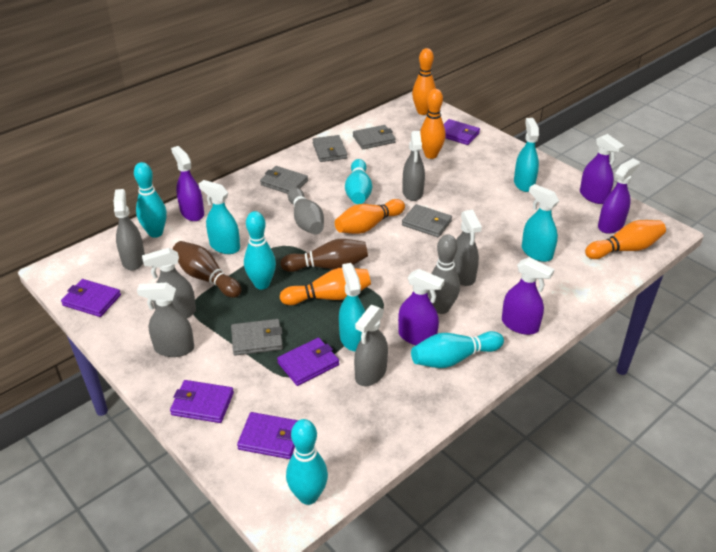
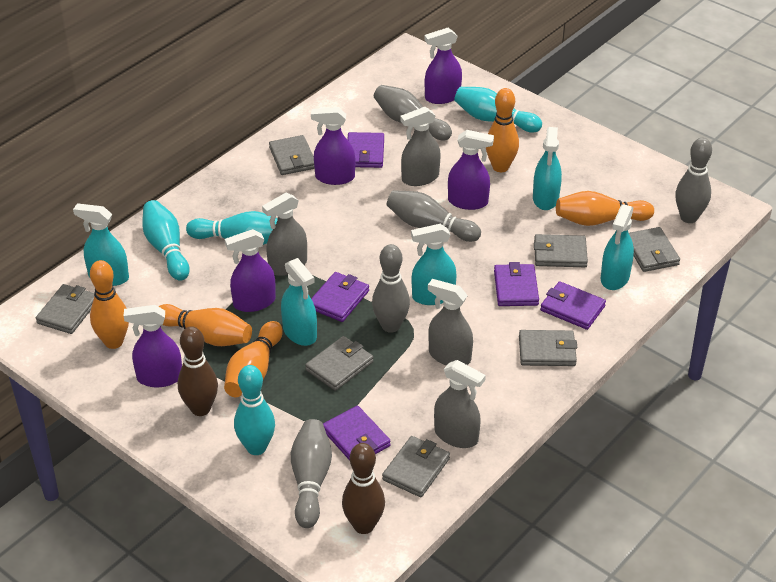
grey bowling pin: 2 -> 5
grey spray bottle: 6 -> 4
grey wallet: 5 -> 7
turquoise bowling pin: 5 -> 4
turquoise spray bottle: 4 -> 5

